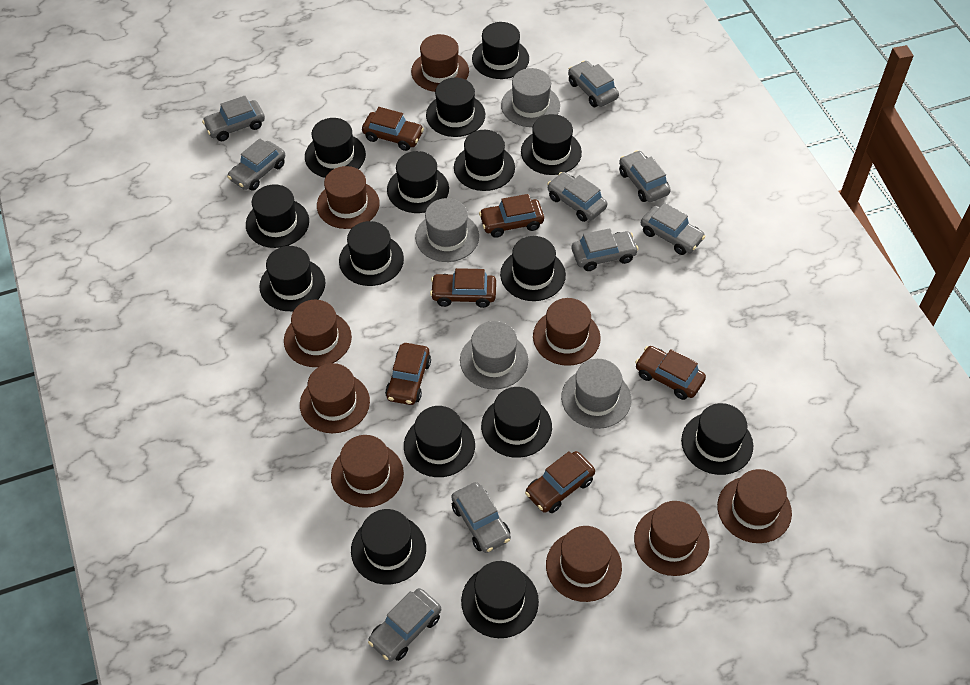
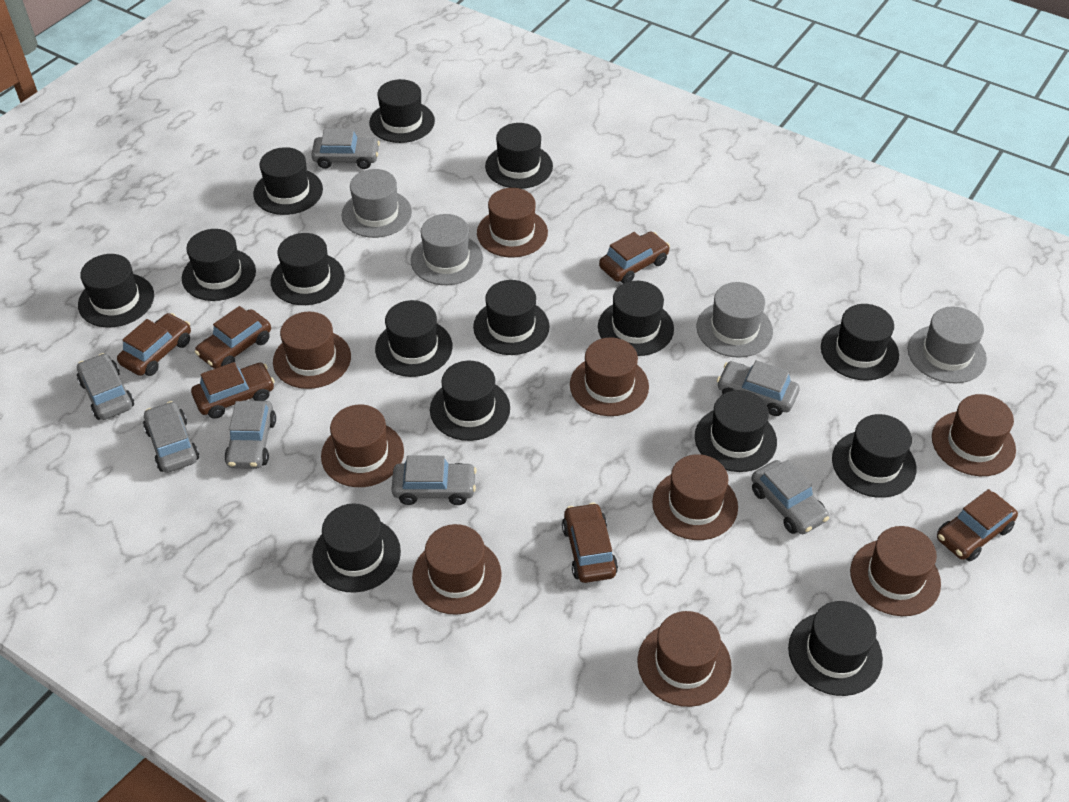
grey car: 9 -> 7

